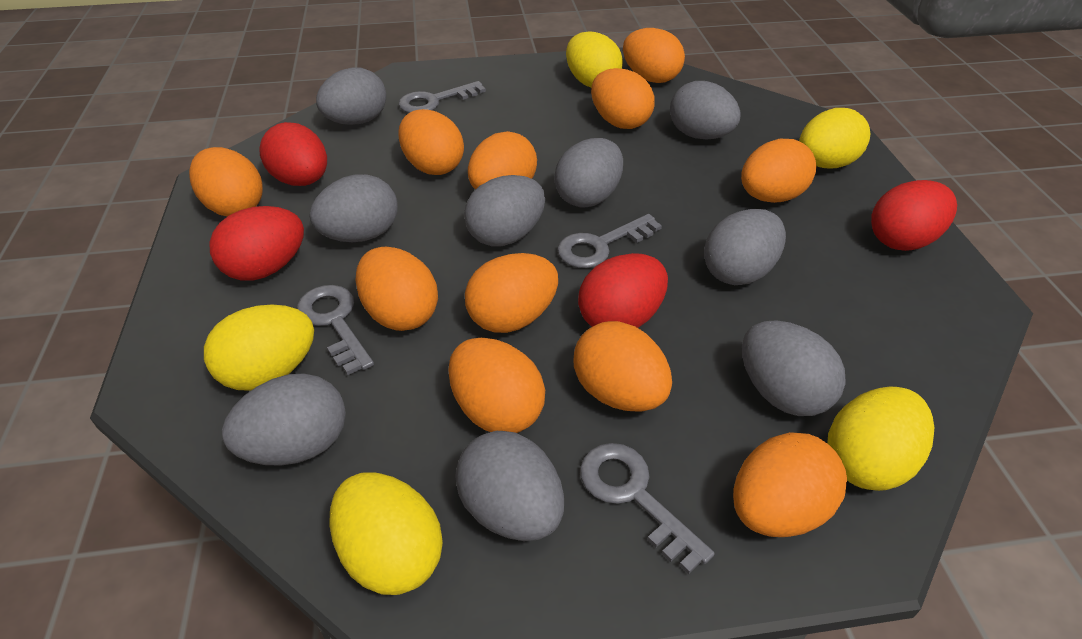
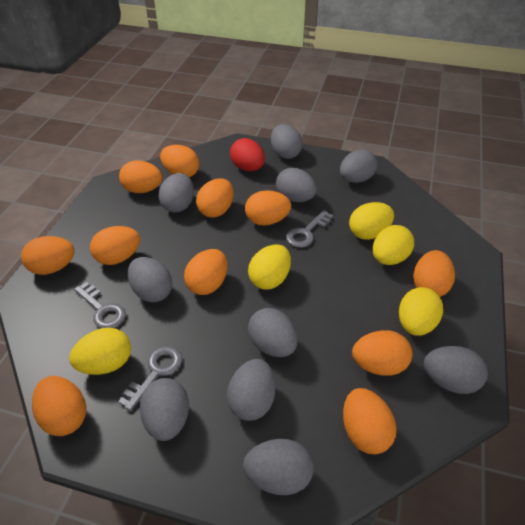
grey egg: 9 -> 10
grey key: 4 -> 3
red egg: 4 -> 1

